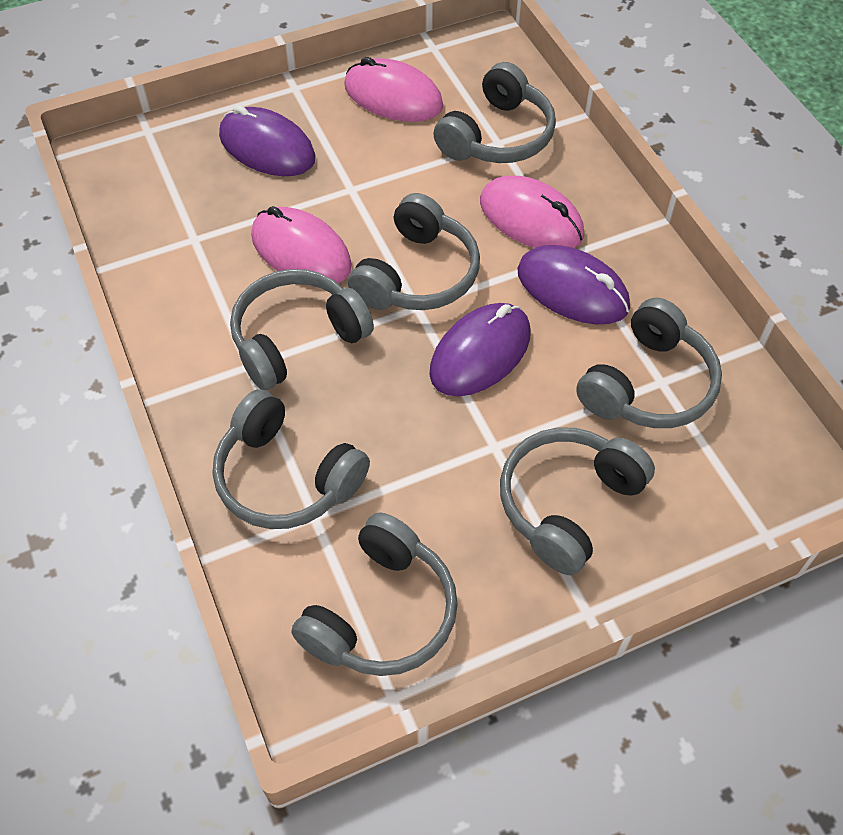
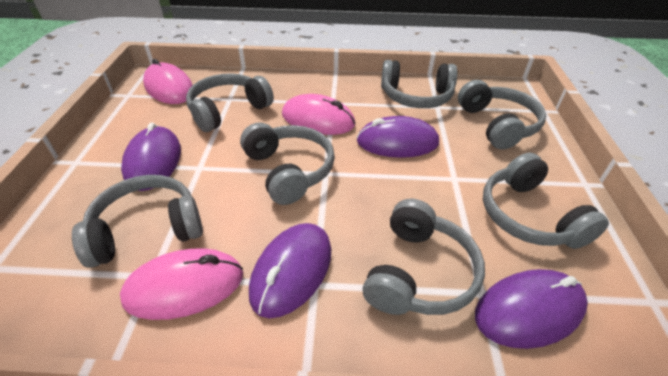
purple mouse: 3 -> 4

